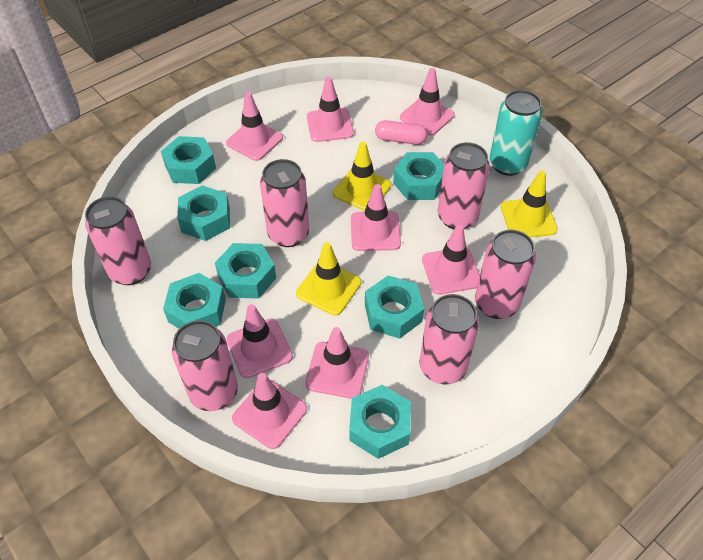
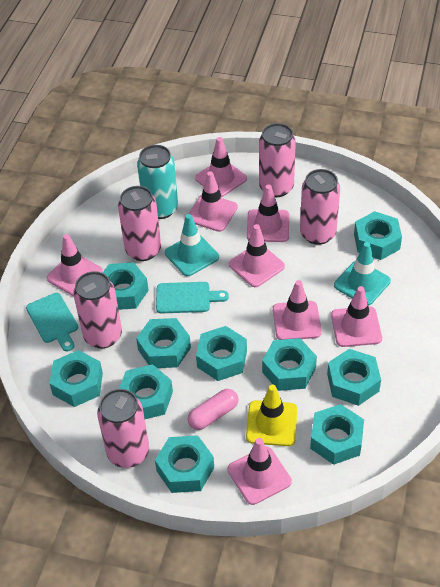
pink can: 6 -> 5
turquoise cutting board: 0 -> 2
turquoise nut: 7 -> 10
turquoise traffic cone: 0 -> 2
yellow traffic cone: 3 -> 1

